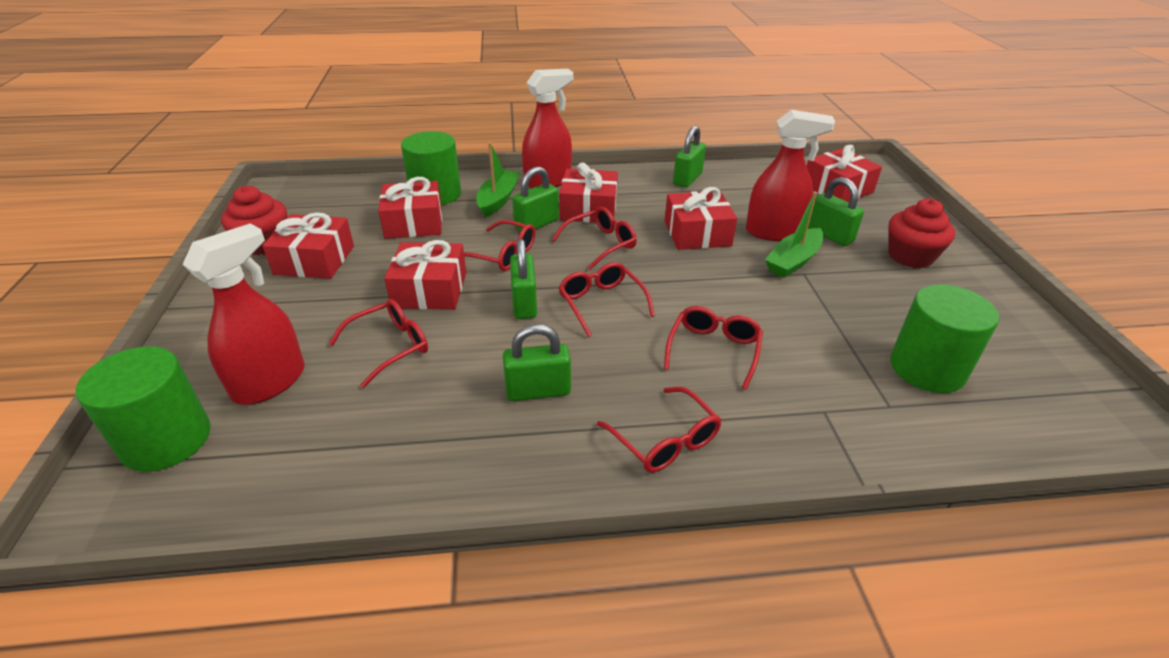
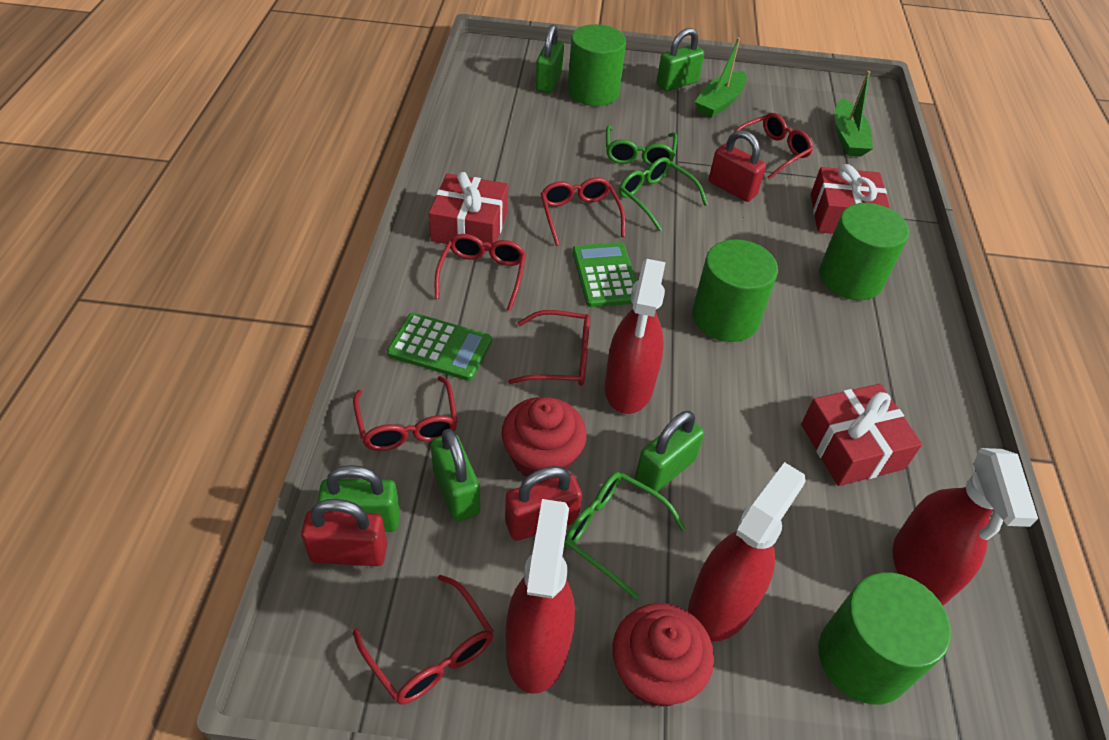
green calculator: 0 -> 2
green cylinder: 3 -> 4
green glasses: 0 -> 3
red gift: 6 -> 3
red padlock: 0 -> 3
red spray bottle: 3 -> 4

